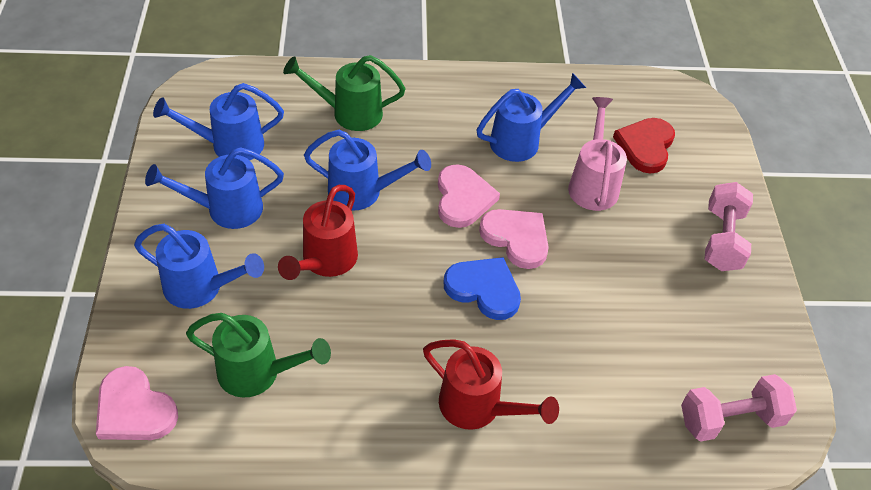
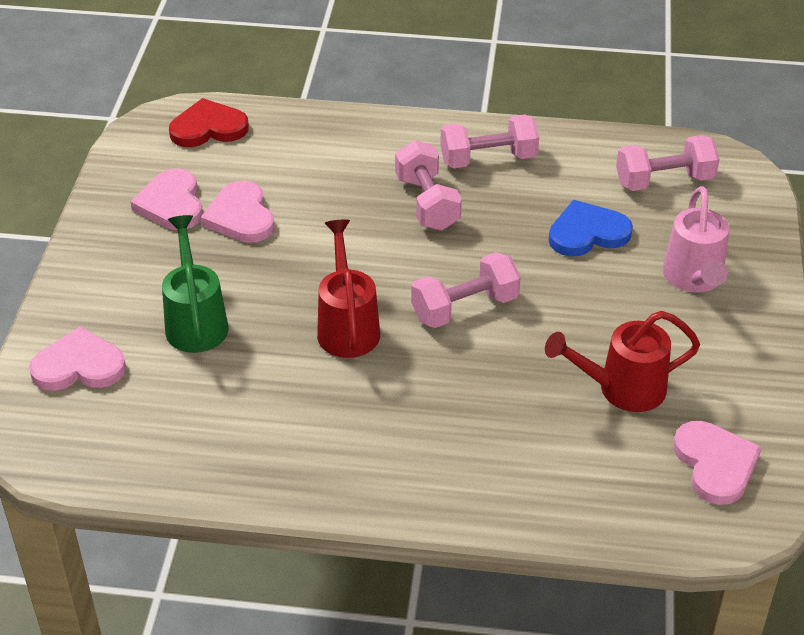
blue watering can: 5 -> 0
green watering can: 2 -> 1
pink dumbbell: 2 -> 4
pink heart: 3 -> 4

